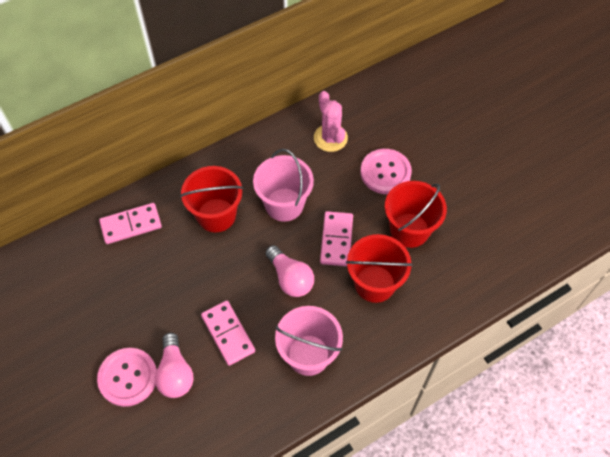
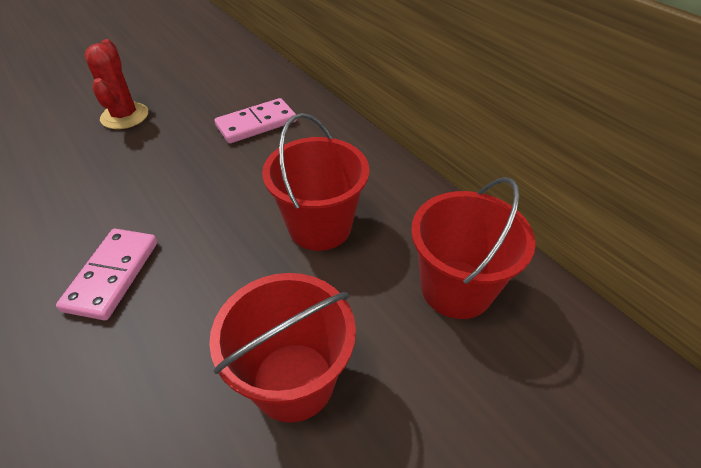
pink bucket: 2 -> 0
pink button: 2 -> 0
pink cactus: 1 -> 0
pink domino: 3 -> 2
pink light bulb: 2 -> 0
red cactus: 0 -> 1

